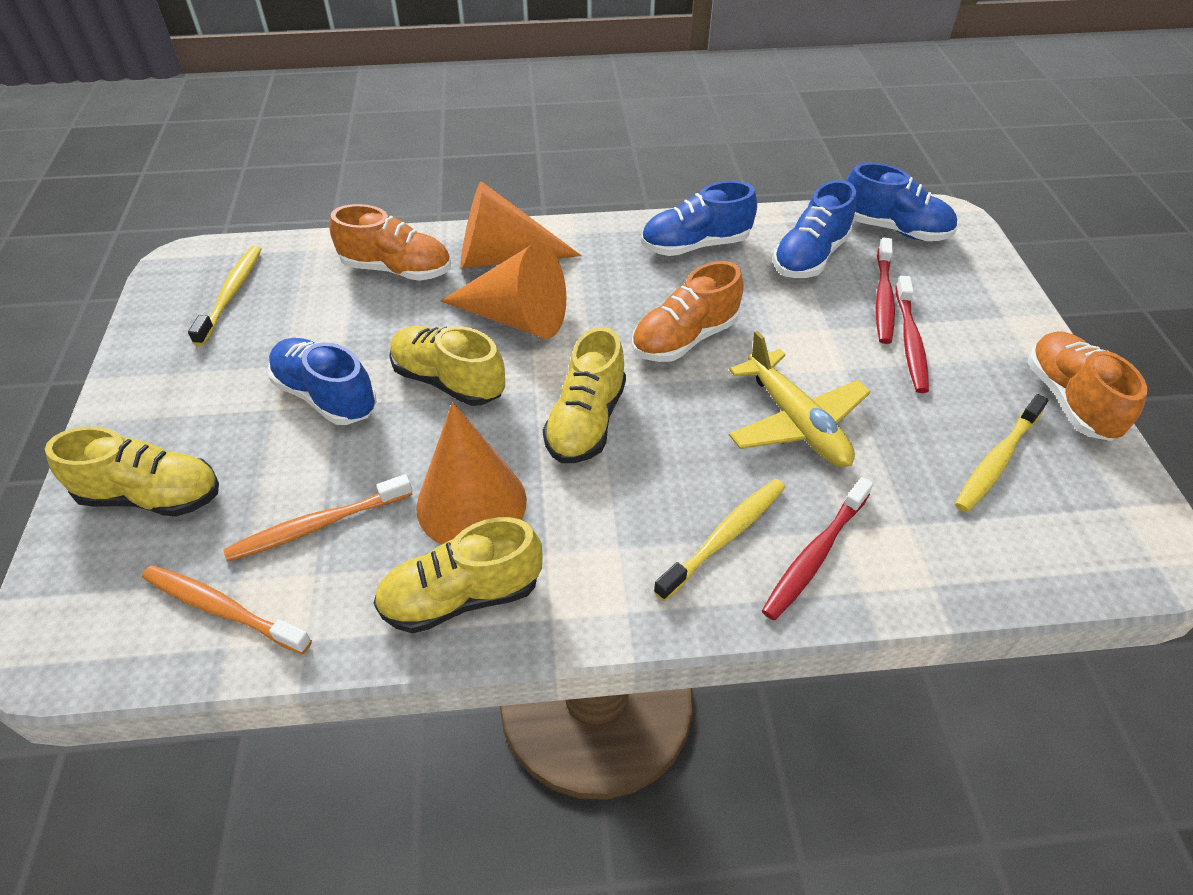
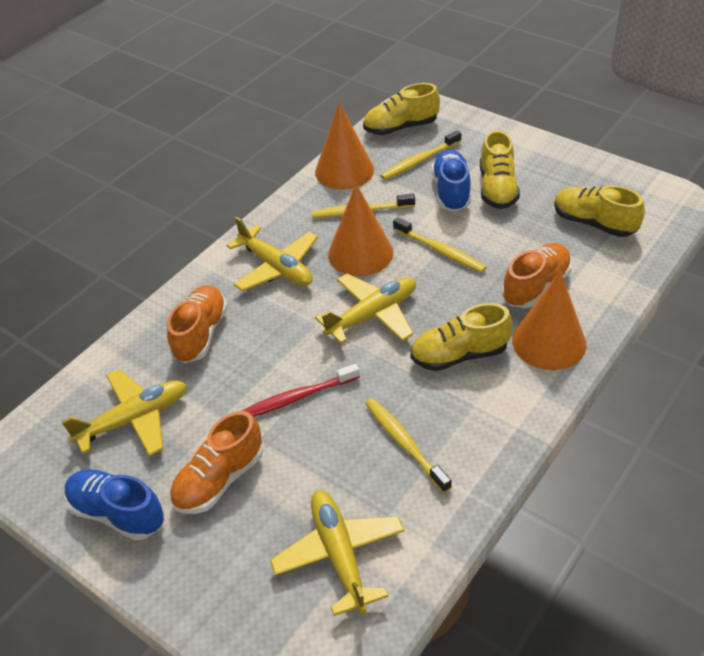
blue shoe: 4 -> 2
orange toothbrush: 2 -> 0
red toothbrush: 3 -> 1
yellow plane: 1 -> 4
yellow toothbrush: 3 -> 4

